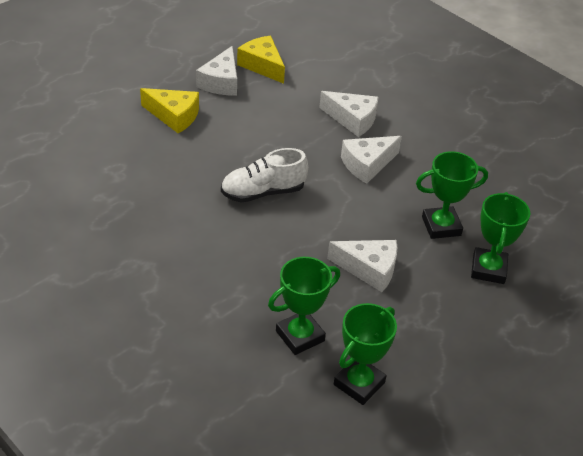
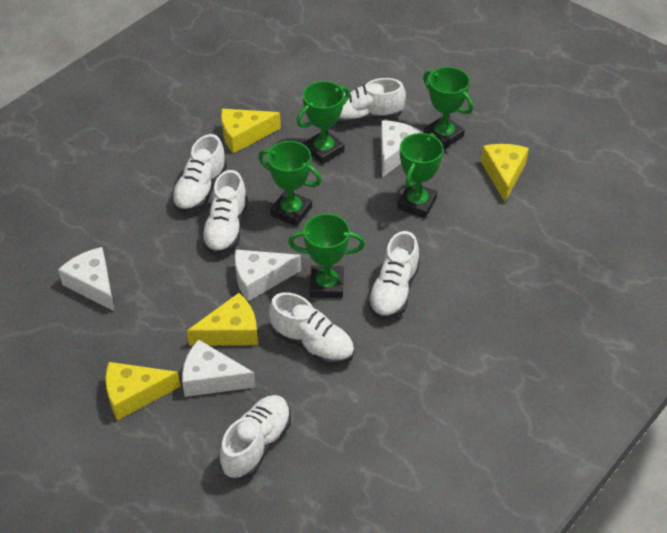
green trophy: 4 -> 5
white shoe: 1 -> 6
yellow cheese: 2 -> 4

